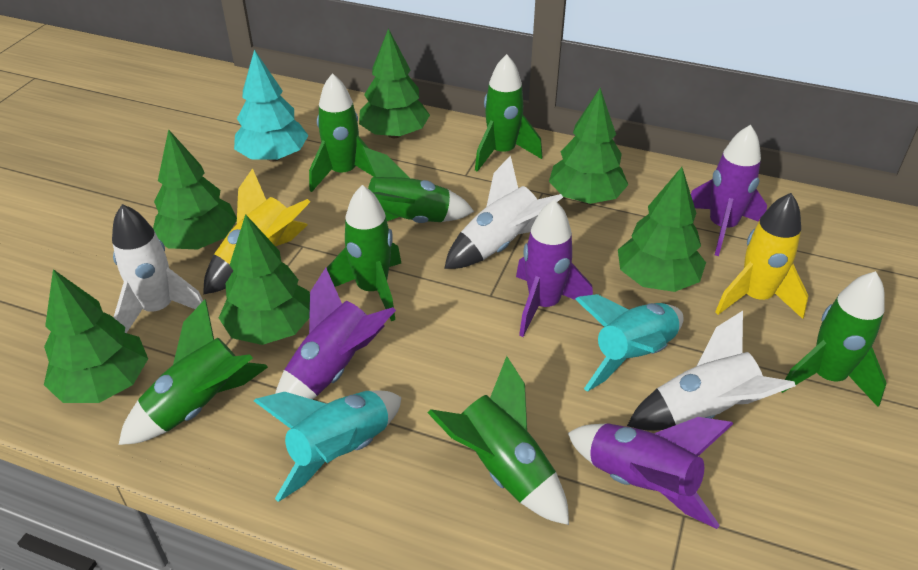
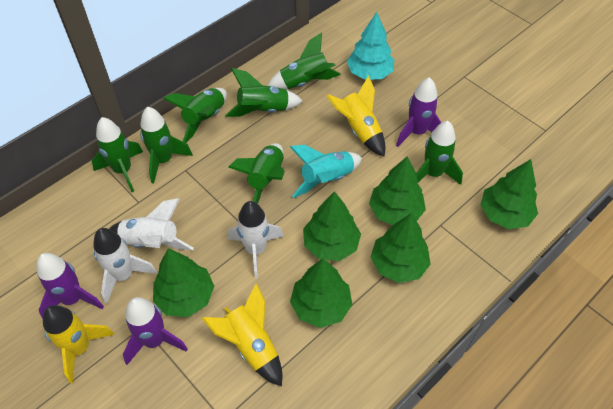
purple rocket: 4 -> 3
turquoise rocket: 2 -> 1
yellow rocket: 2 -> 3

